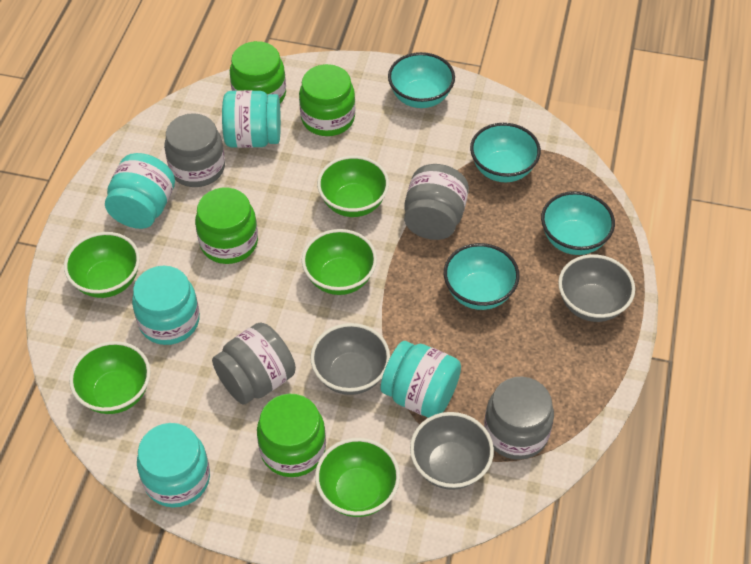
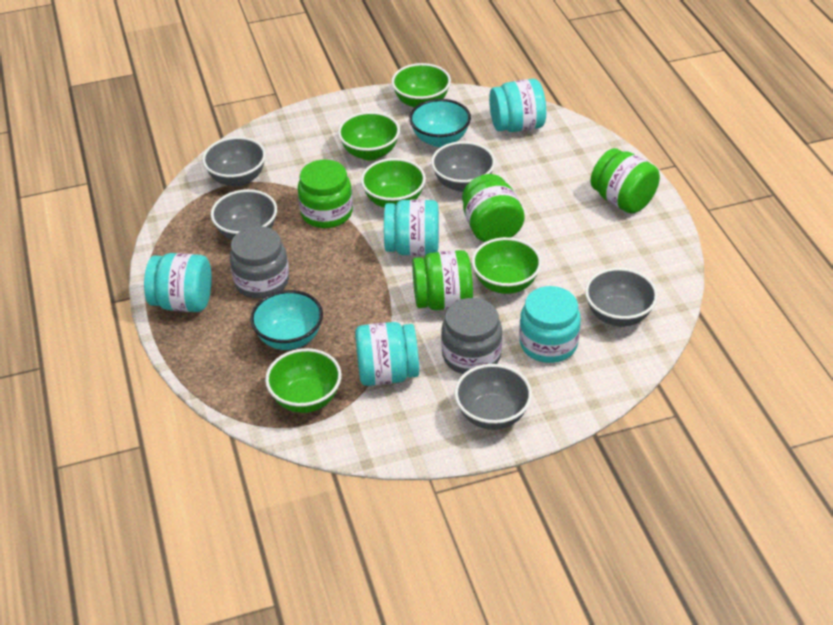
grey bowl: 3 -> 5
grey jar: 4 -> 2
turquoise bowl: 4 -> 2

